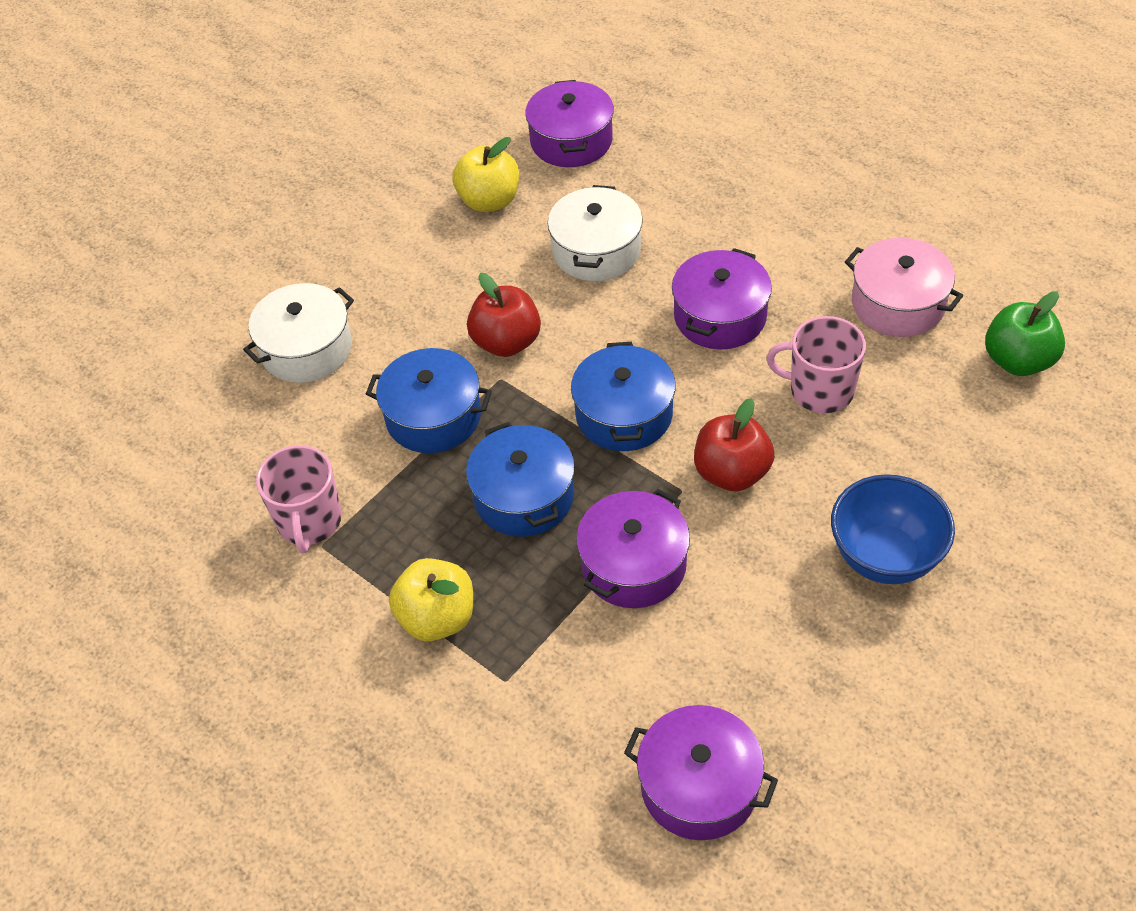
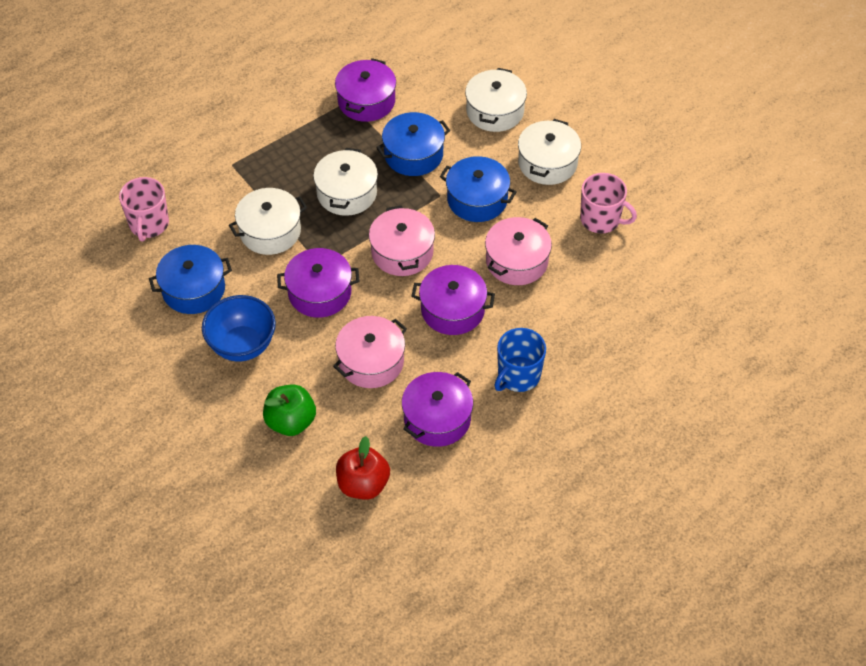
blue mug: 0 -> 1
pink pot: 1 -> 3
red apple: 2 -> 1
white pot: 2 -> 4
yellow apple: 2 -> 0

